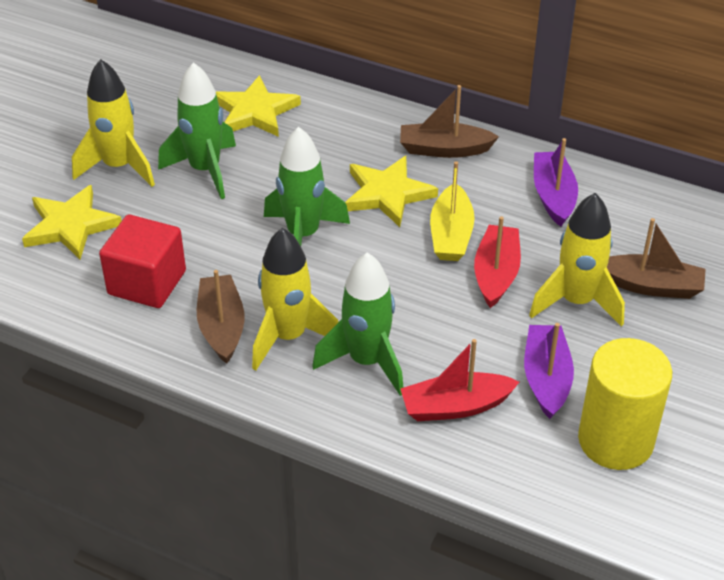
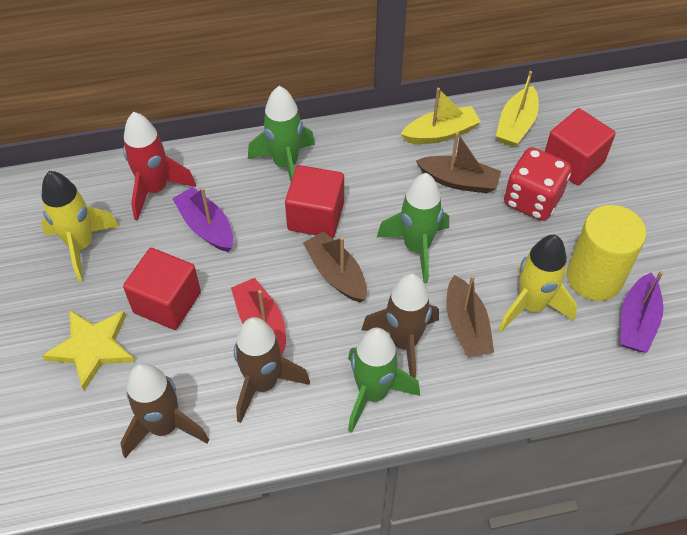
brown rocket: 0 -> 3
red boat: 2 -> 1
red cube: 1 -> 3
red dice: 0 -> 1
red rocket: 0 -> 1
yellow boat: 1 -> 2
yellow rocket: 3 -> 2
yellow star: 3 -> 1

